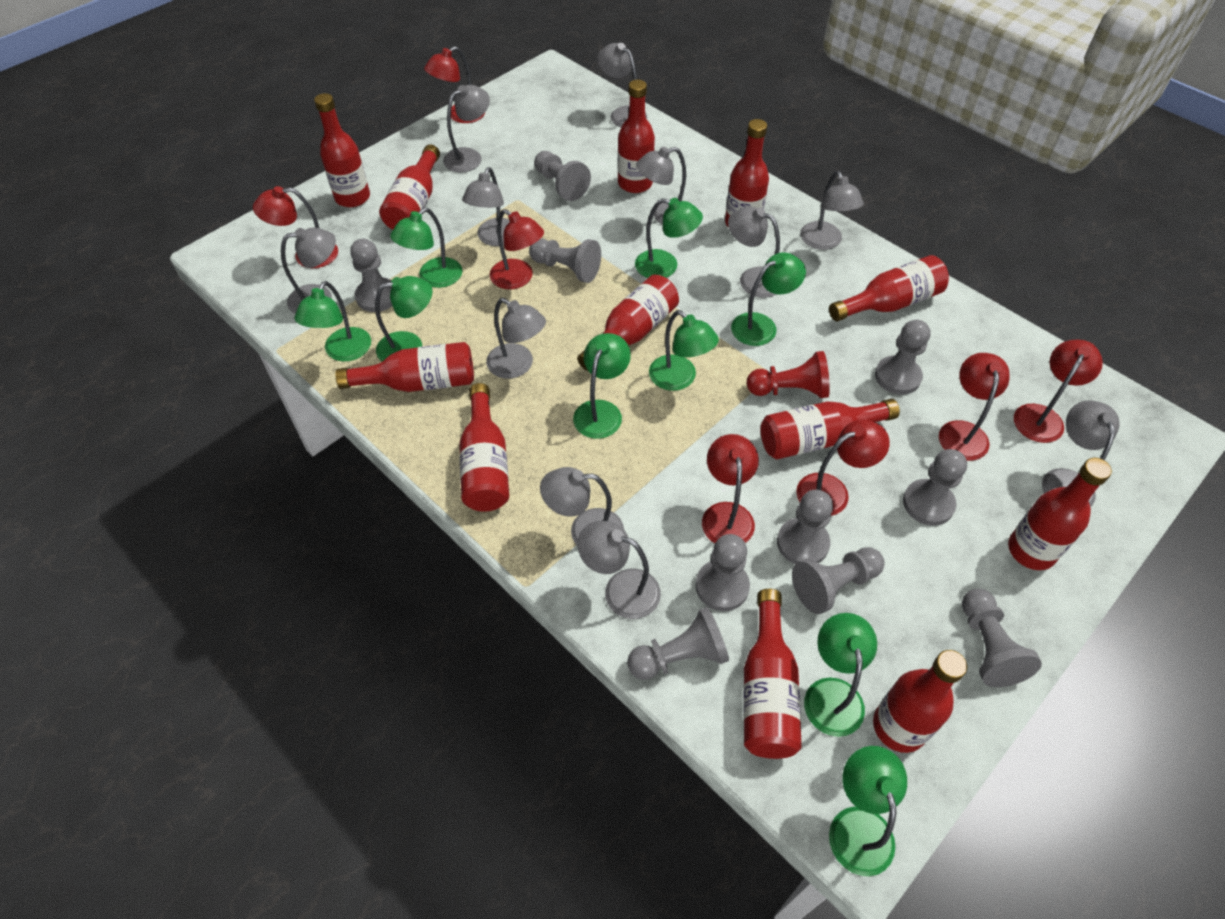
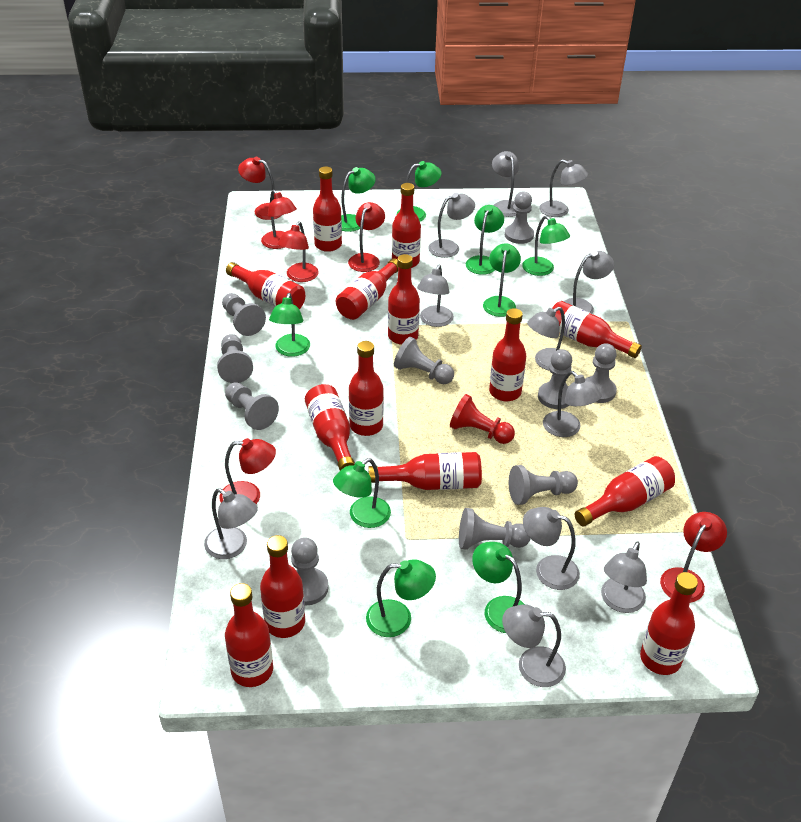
red bottle: 12 -> 14
red lamp: 7 -> 6

